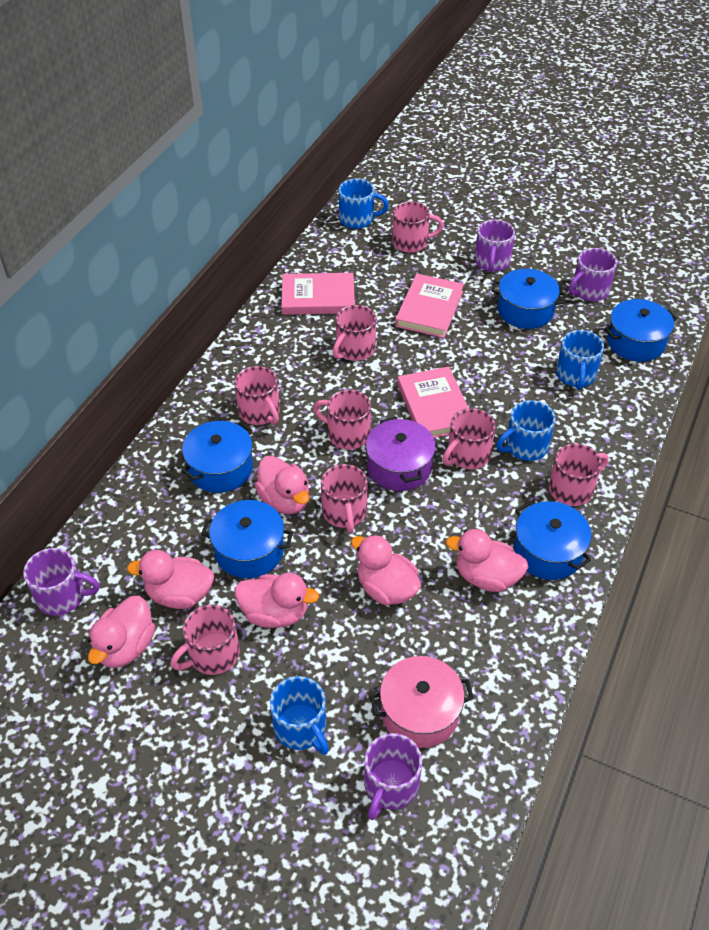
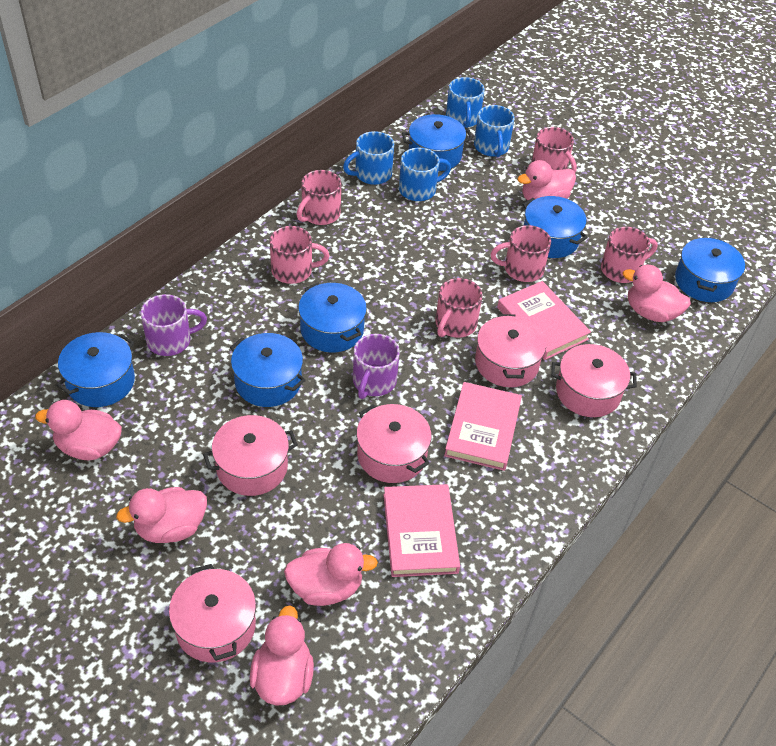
blue pot: 5 -> 6
pink mug: 8 -> 6
pink pot: 1 -> 5
purple mug: 4 -> 2
purple pot: 1 -> 0

